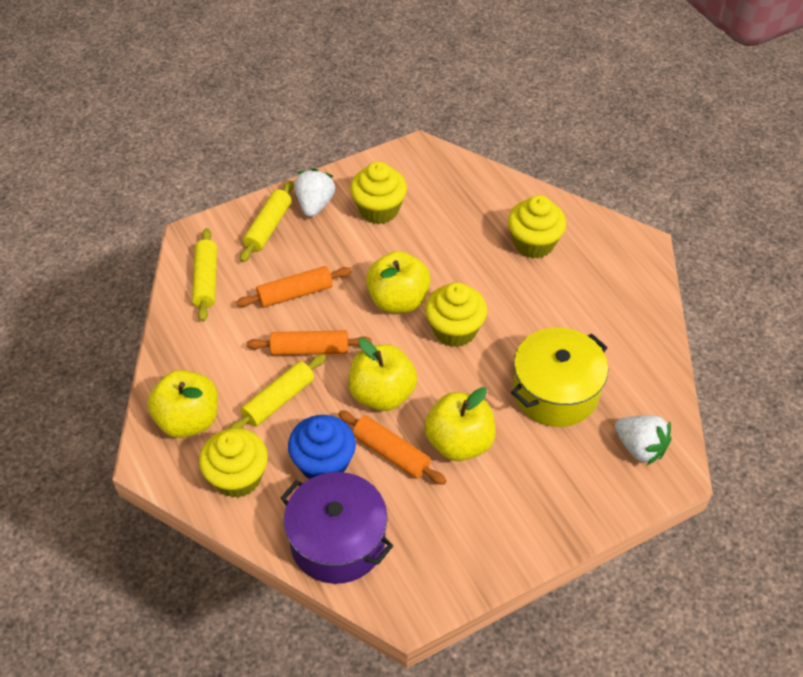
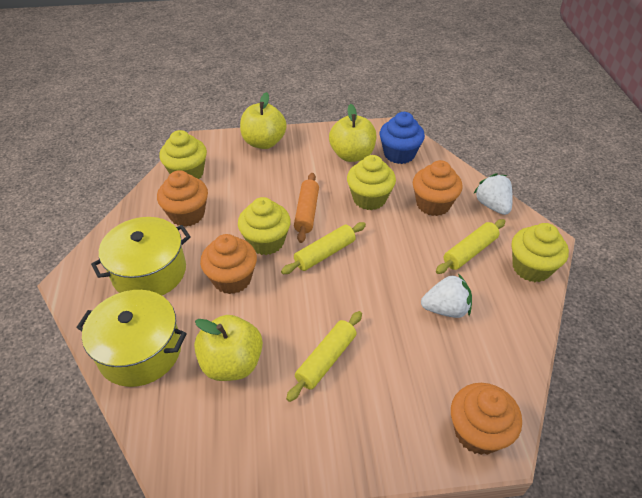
orange cupcake: 0 -> 4
orange rolling pin: 3 -> 1
purple pot: 1 -> 0
yellow apple: 4 -> 3
yellow pot: 1 -> 2

